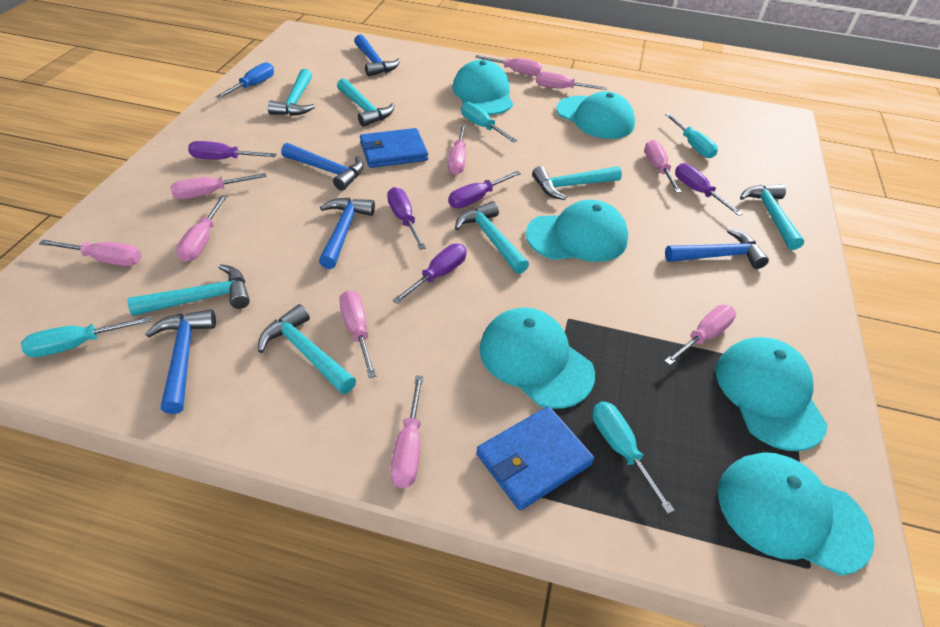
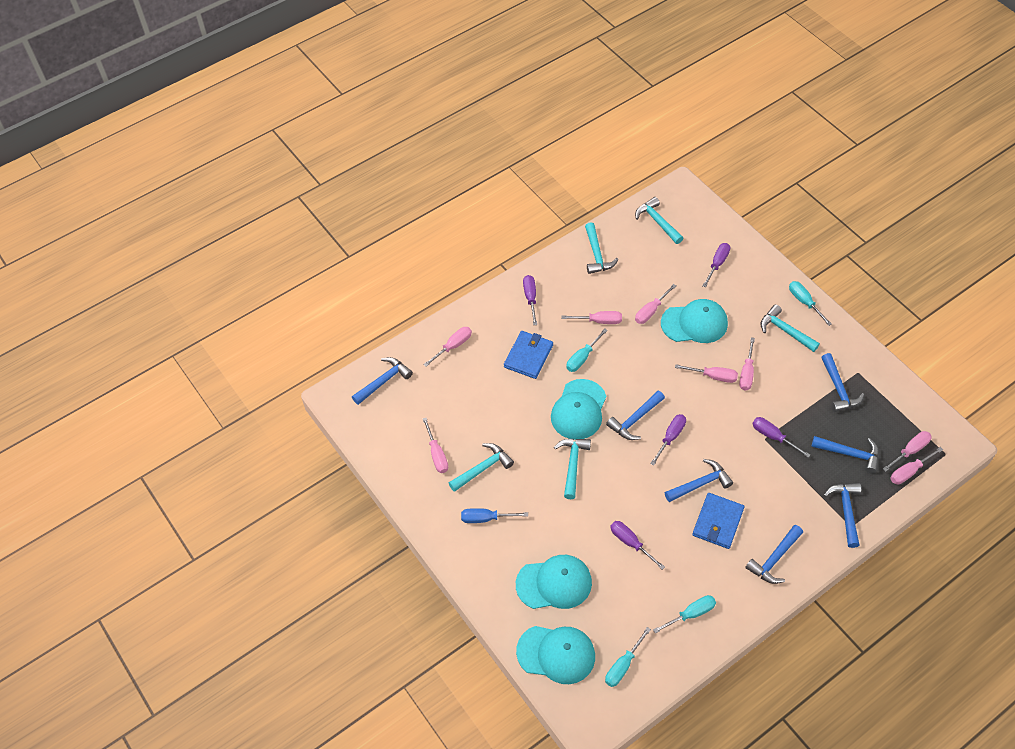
blue hammer: 5 -> 7
pink screwdriver: 10 -> 8
turquoise cap: 6 -> 4
turquoise hammer: 7 -> 5

